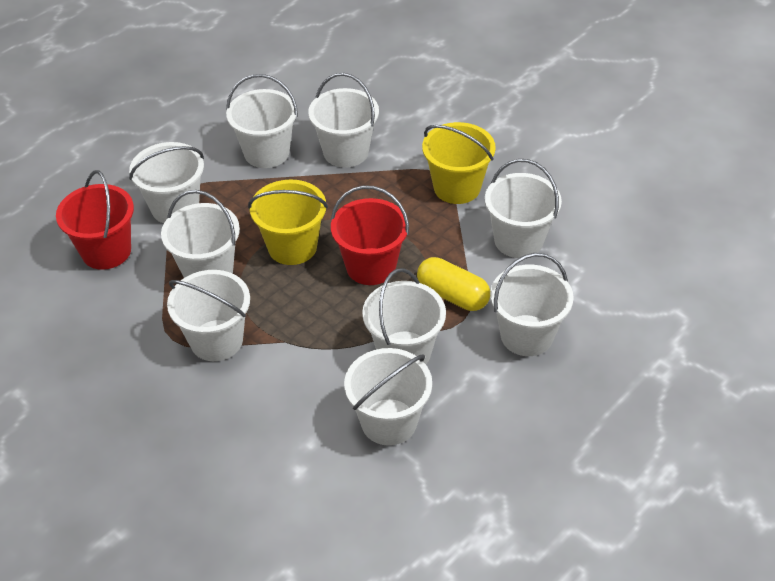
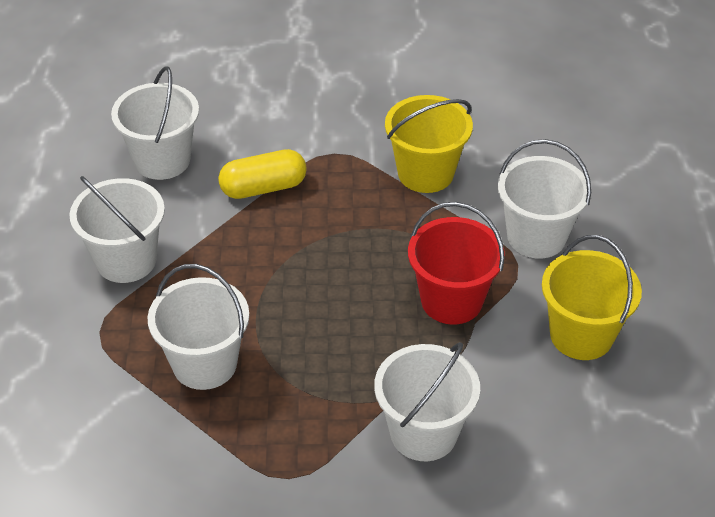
red bucket: 2 -> 1
white bucket: 9 -> 5

